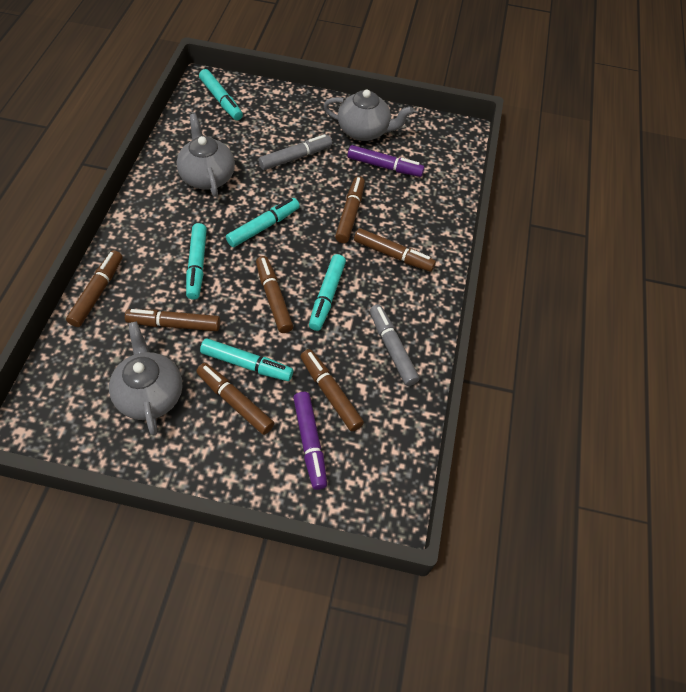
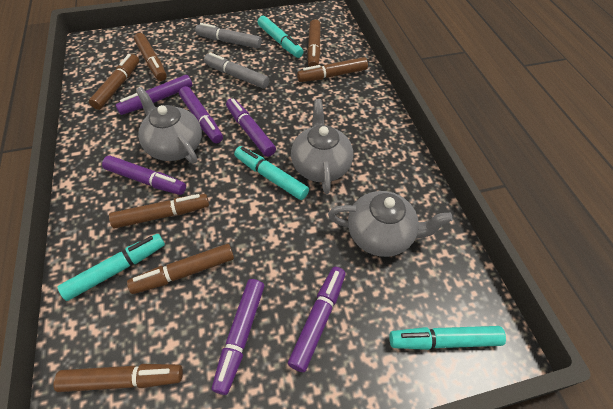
purple marker: 2 -> 6
turquoise marker: 5 -> 4

